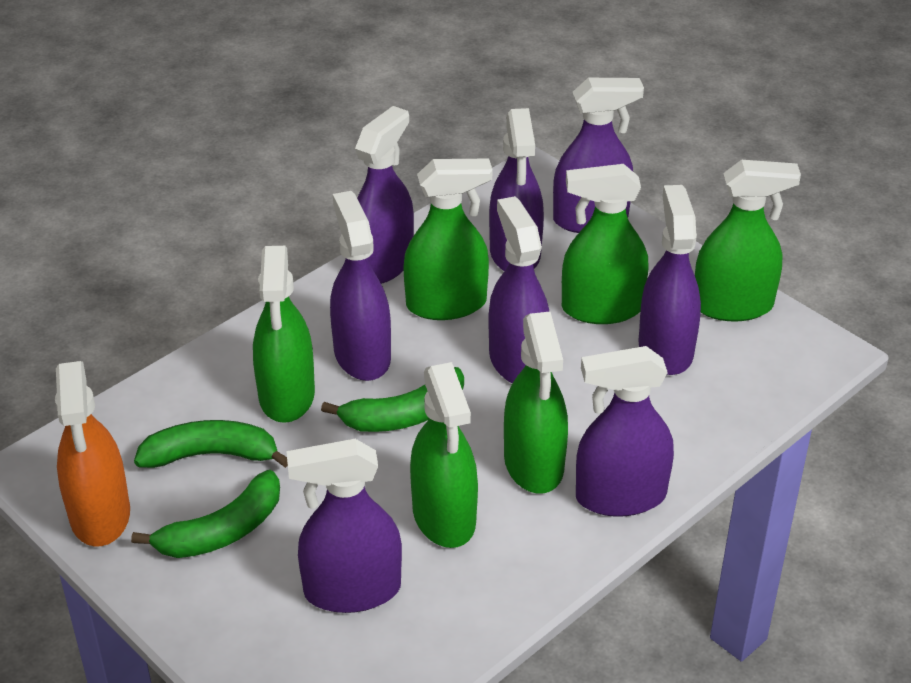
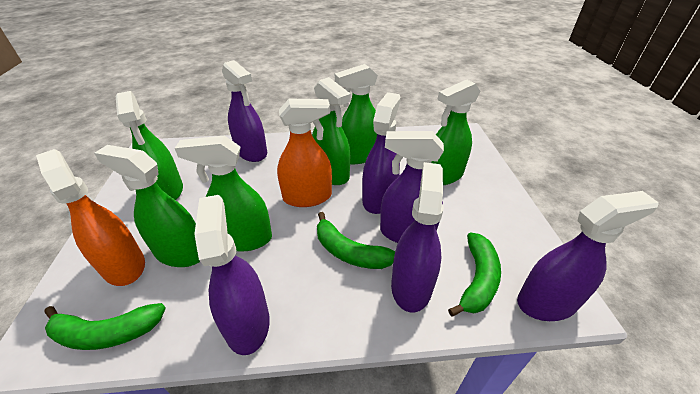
orange spray bottle: 1 -> 2
purple spray bottle: 8 -> 6

